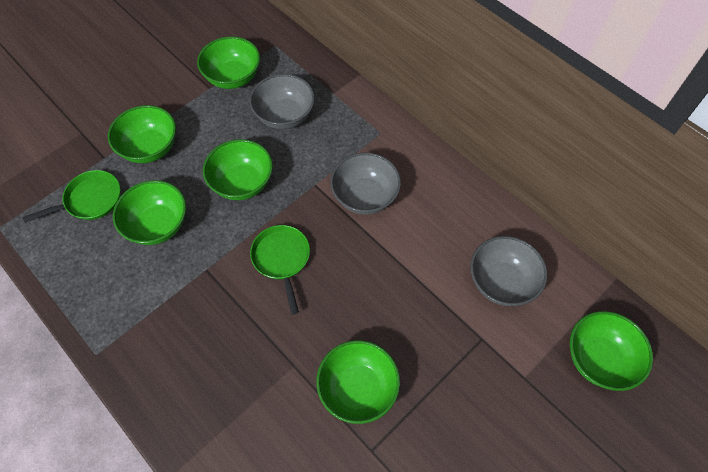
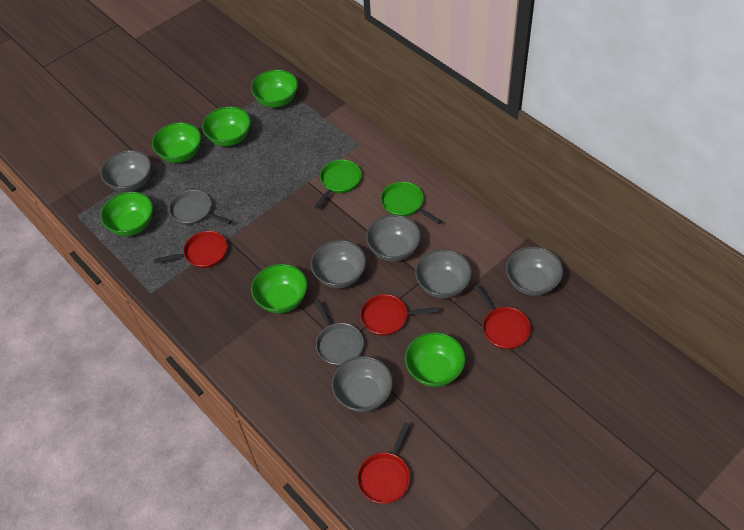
grey bowl: 3 -> 6
grey pan: 0 -> 2
red pan: 0 -> 4

